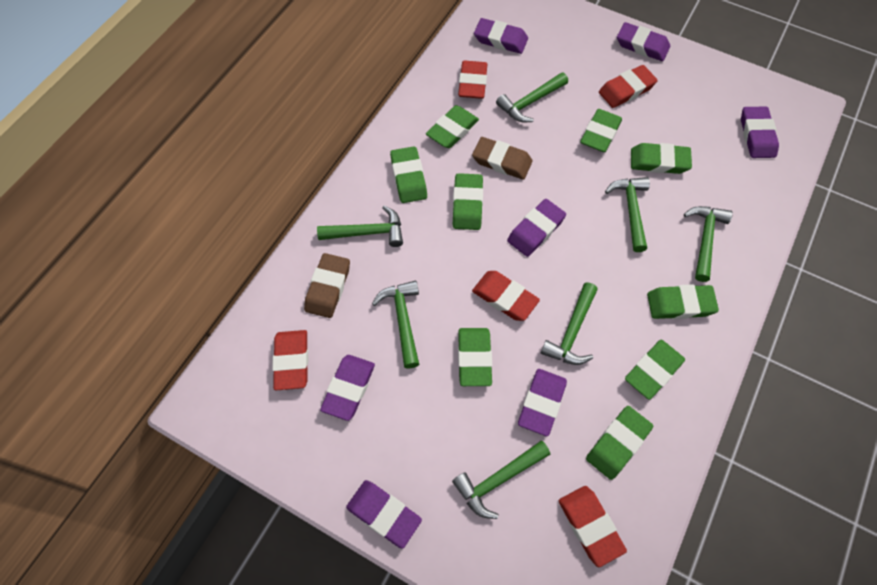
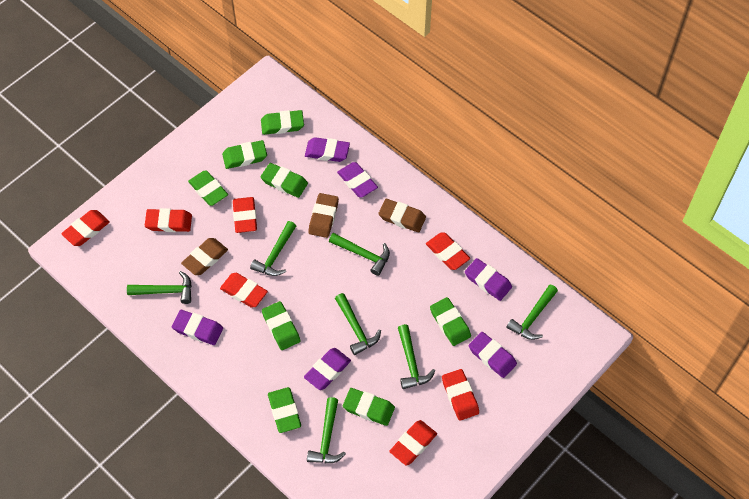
brown eraser: 2 -> 3
green eraser: 9 -> 8
purple eraser: 7 -> 6
red eraser: 5 -> 7

